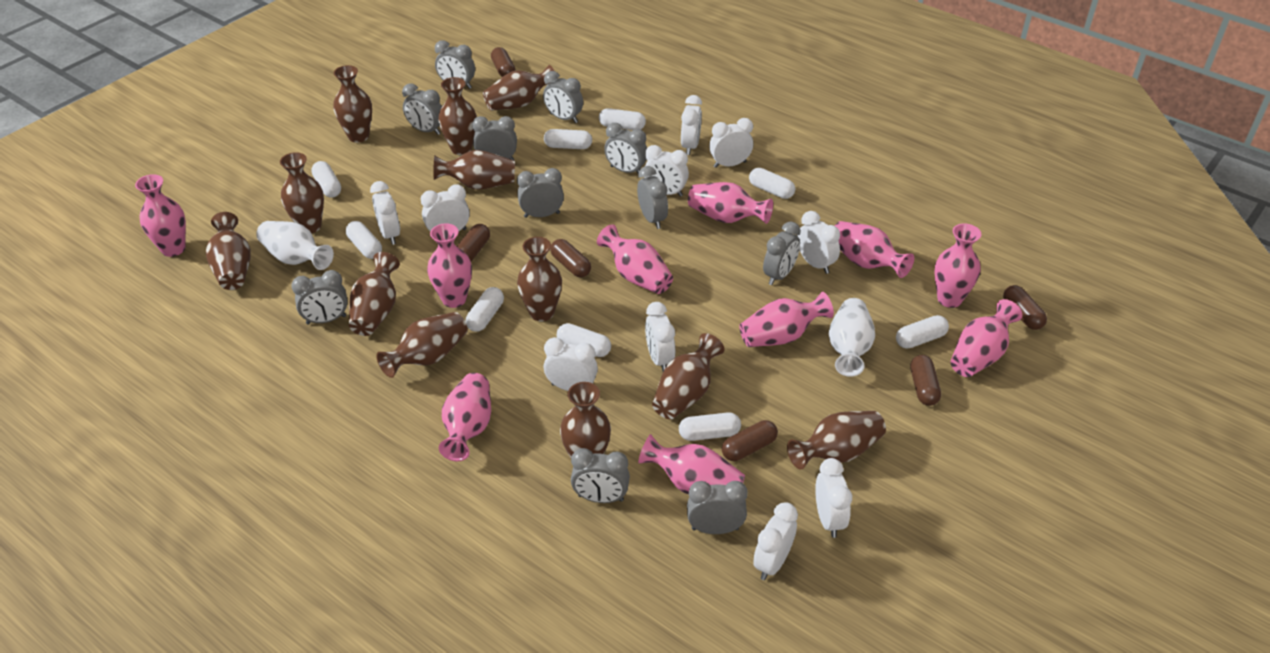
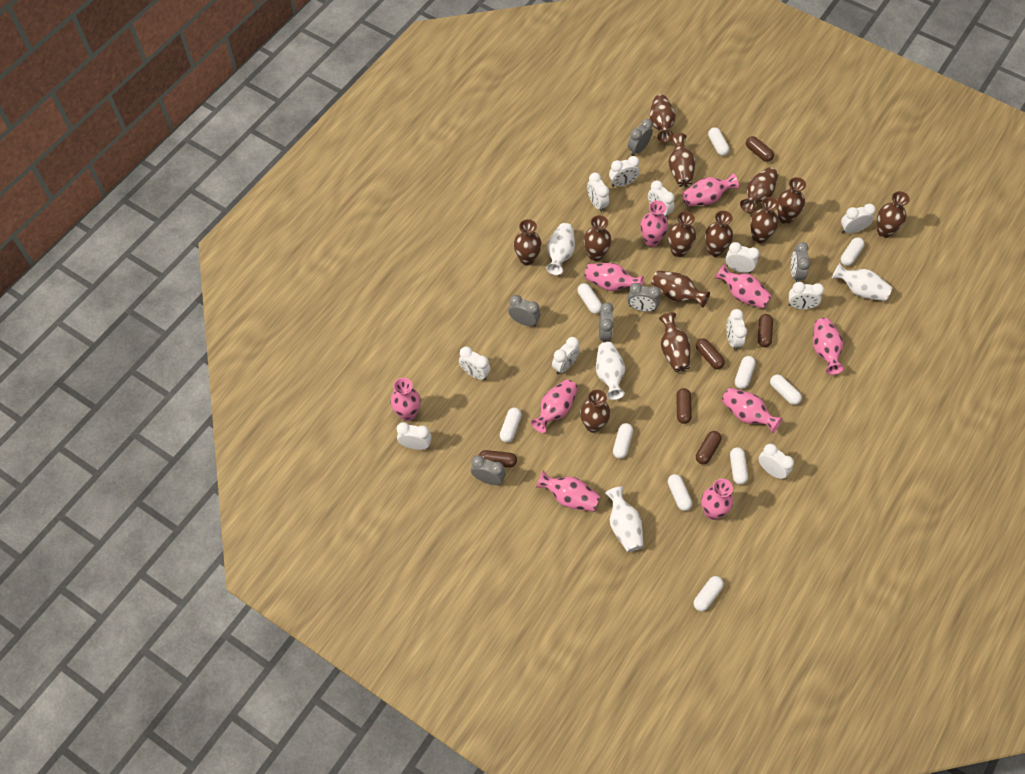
brown vase: 12 -> 13
grey clock: 11 -> 6
white capsule: 9 -> 10
white clock: 10 -> 11
white vase: 2 -> 4

